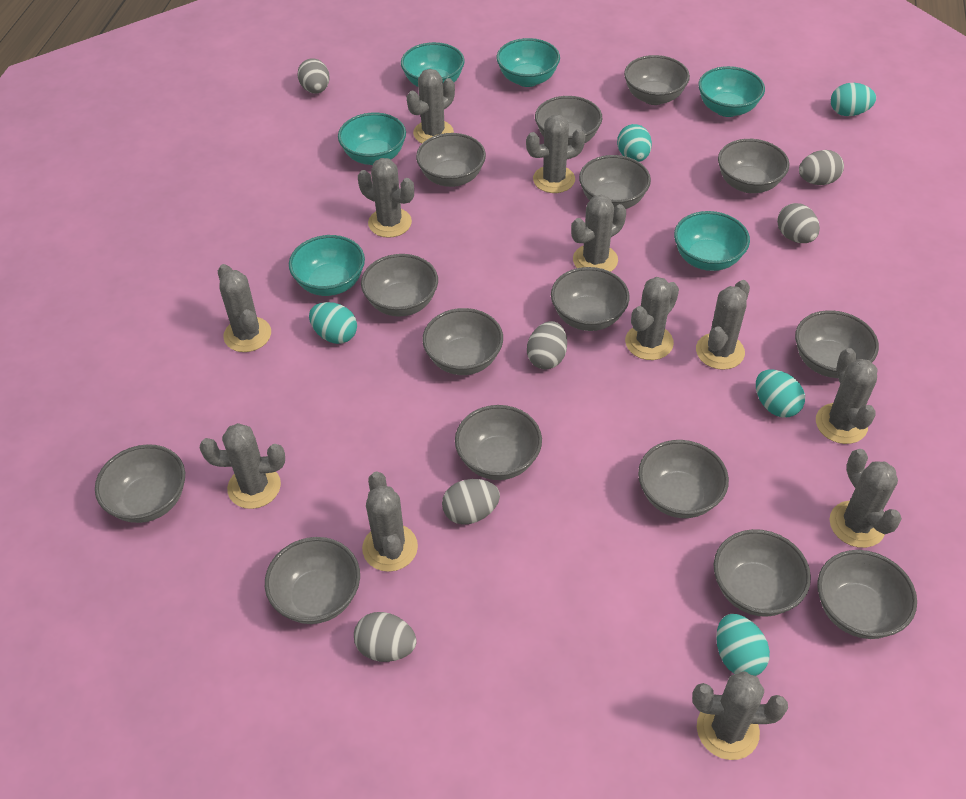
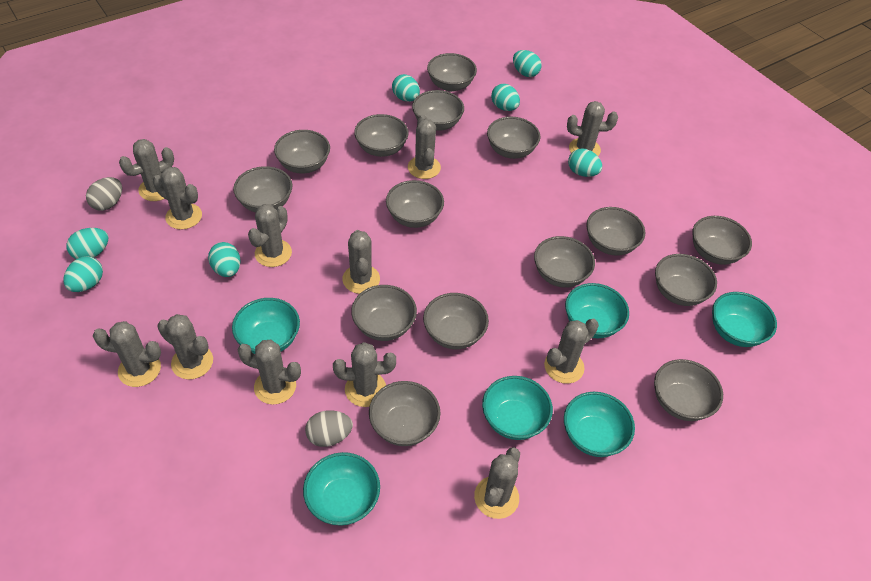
grey egg: 6 -> 2
turquoise egg: 5 -> 7

